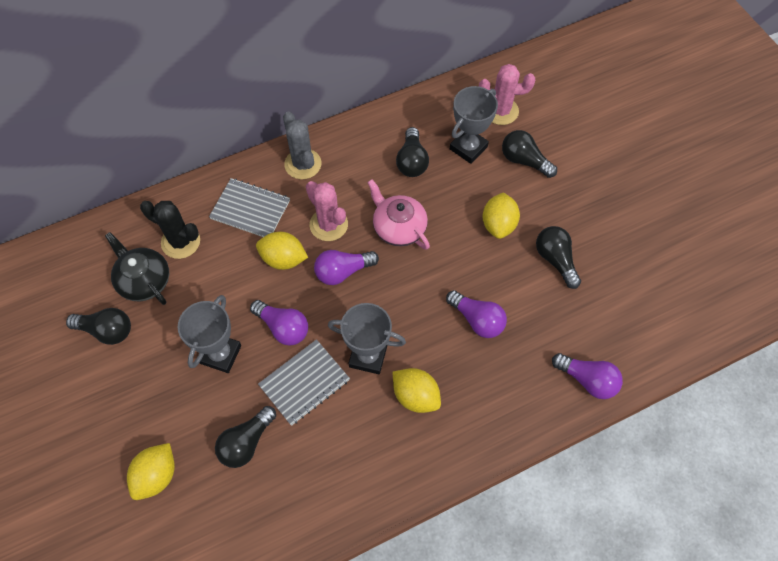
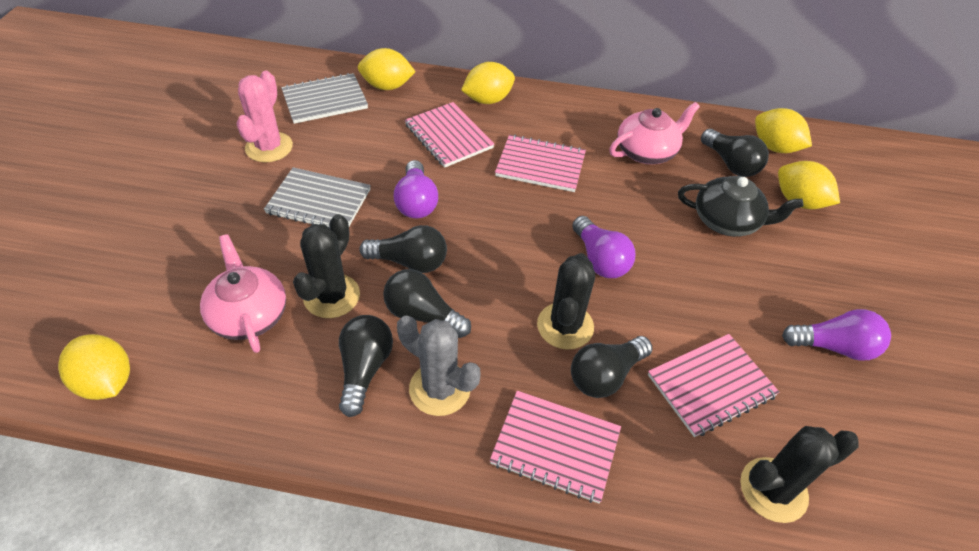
black cactus: 1 -> 3
grey trophy: 3 -> 0
pink cactus: 2 -> 1
pink notebook: 0 -> 4
pink teapot: 1 -> 2
purple light bulb: 4 -> 3
yellow lemon: 4 -> 5

